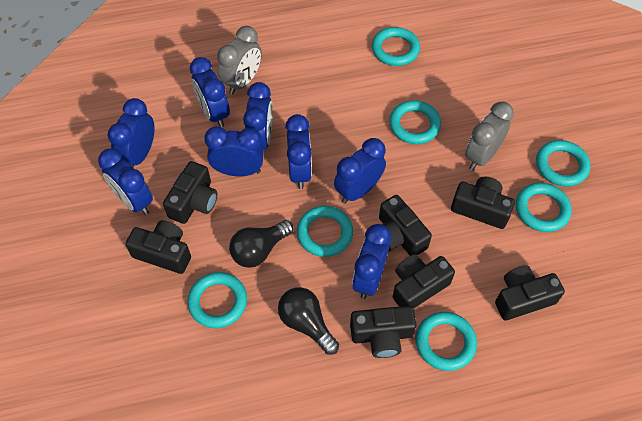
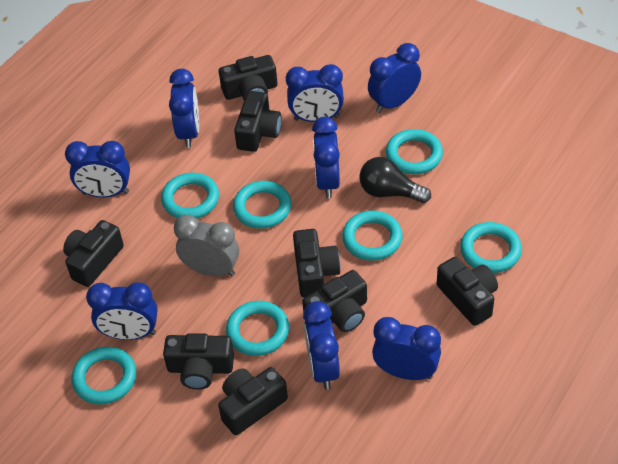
black camera: 7 -> 8
black light bulb: 2 -> 1
grey clock: 2 -> 1

